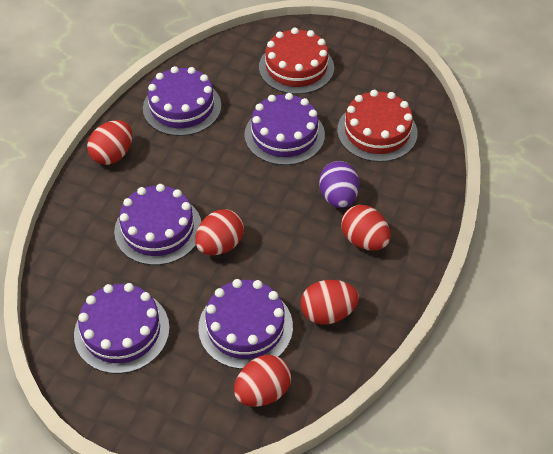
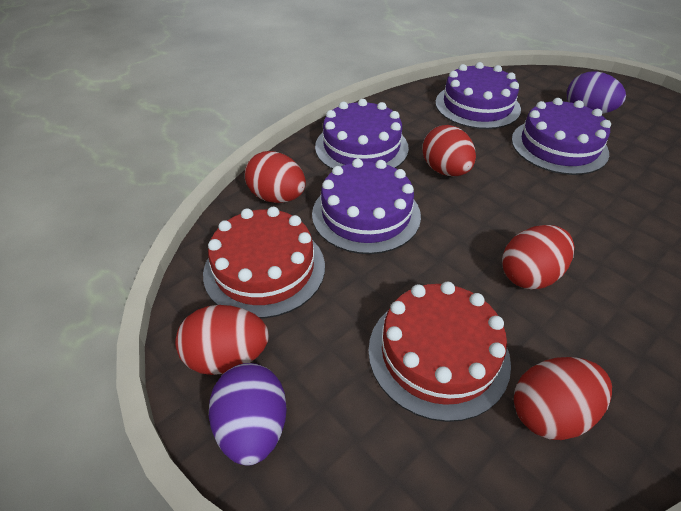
purple cake: 5 -> 4
purple egg: 1 -> 2

